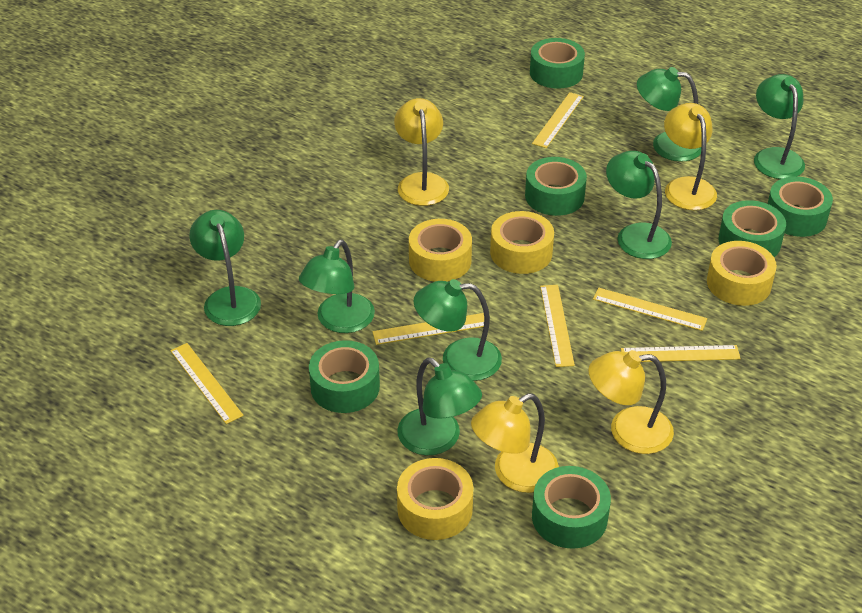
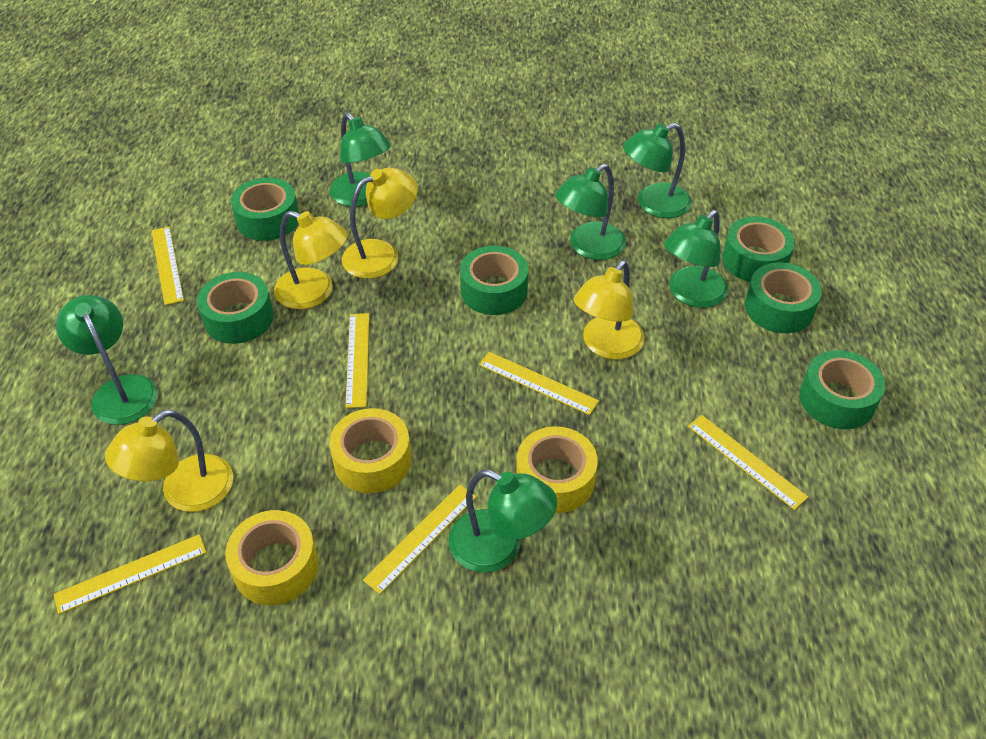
green lamp: 7 -> 6
yellow tape: 4 -> 3

